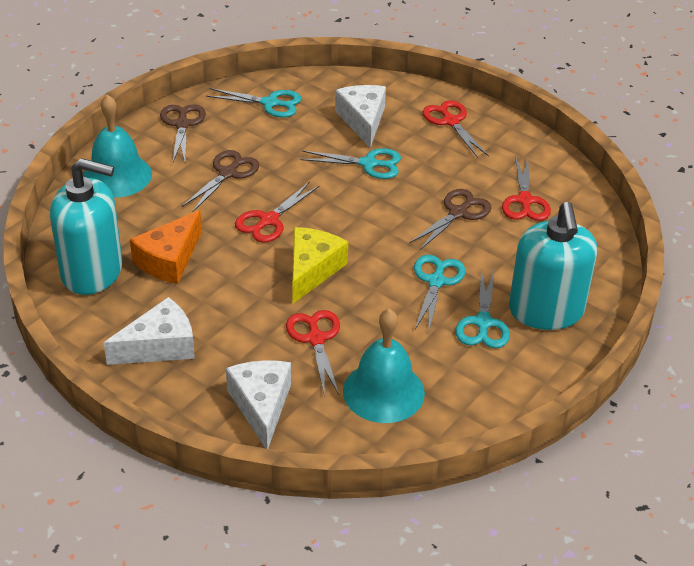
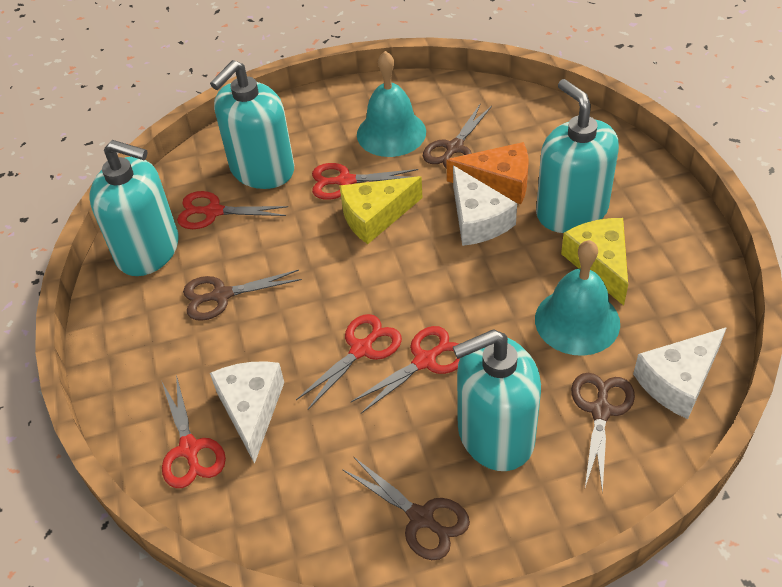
brown scissors: 3 -> 4
red scissors: 4 -> 5
turquoise scissors: 4 -> 0
turquoise soap dispenser: 2 -> 4
yellow cheese: 1 -> 2

